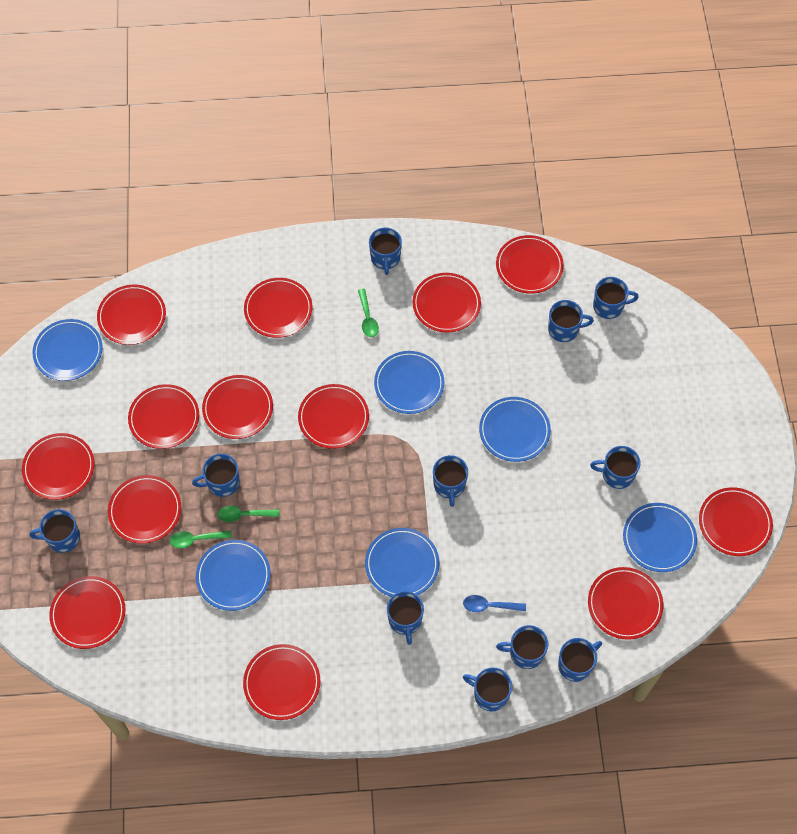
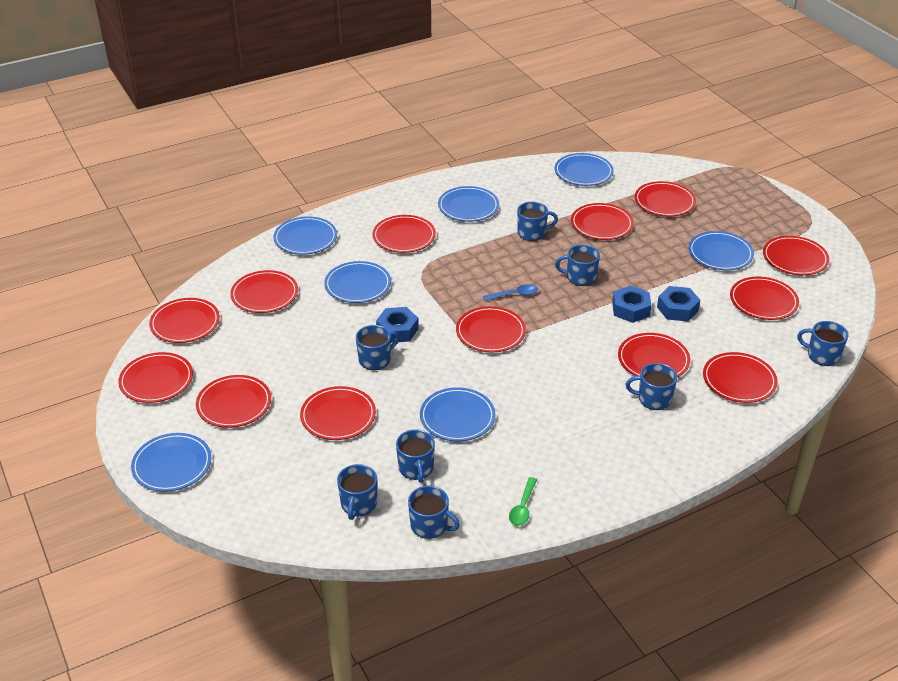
blue mug: 11 -> 8
blue nut: 0 -> 3
blue plate: 6 -> 7
green spoon: 3 -> 1

